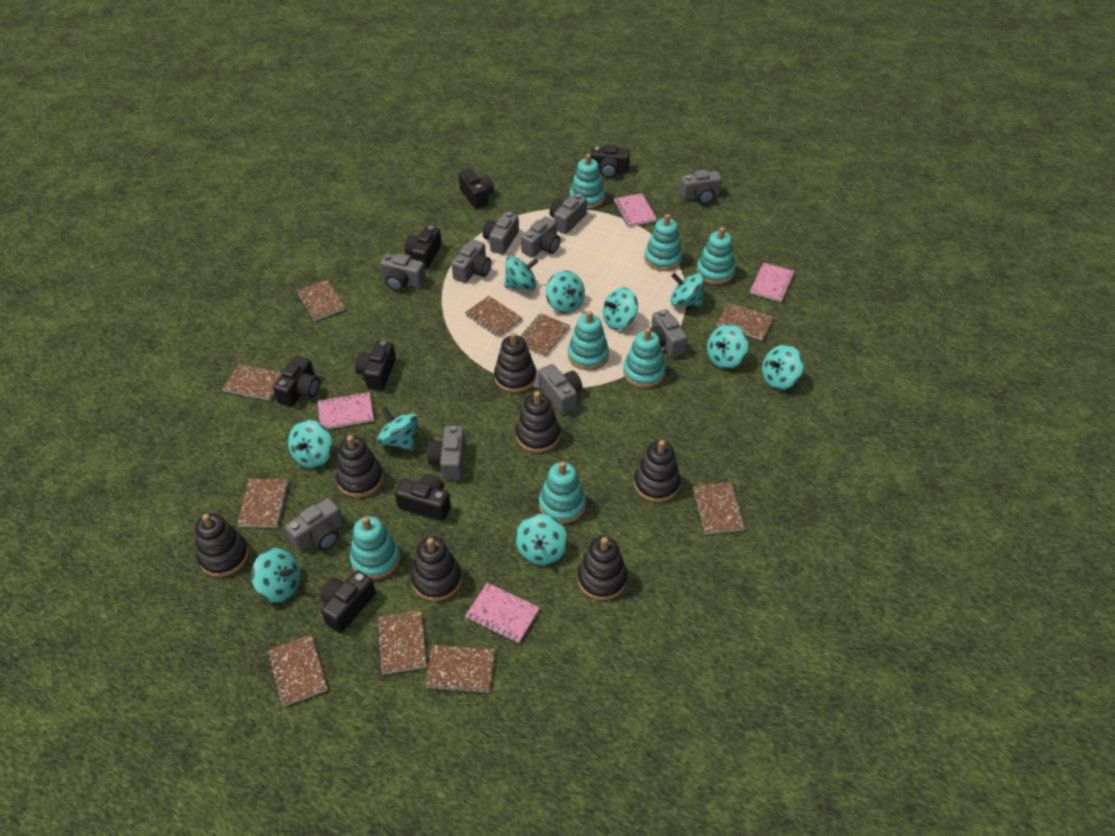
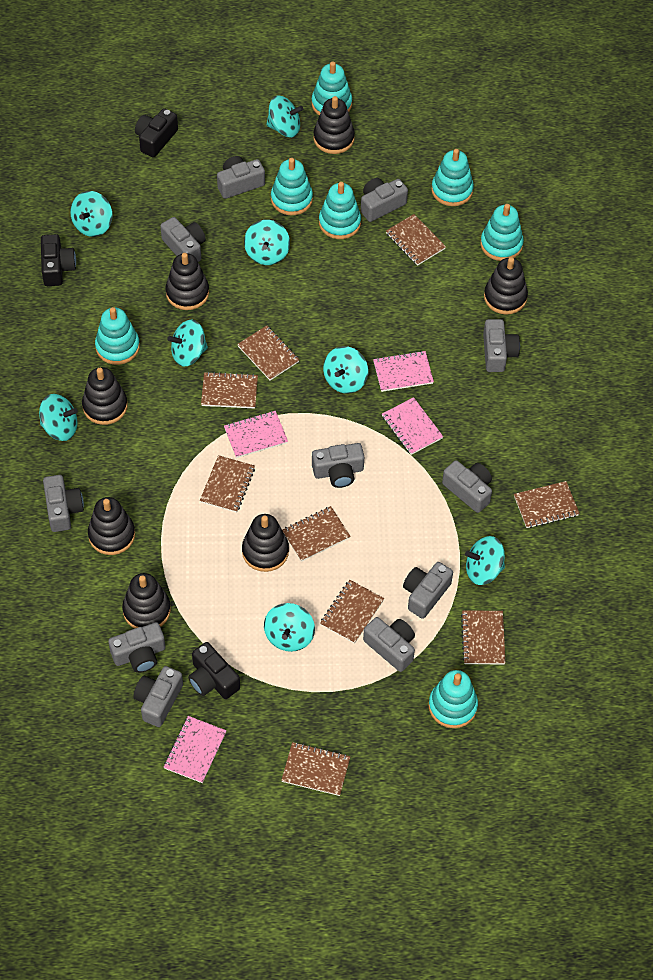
black camera: 7 -> 3
brown notebook: 10 -> 9
grey camera: 10 -> 11
turquoise spinning top: 10 -> 8

